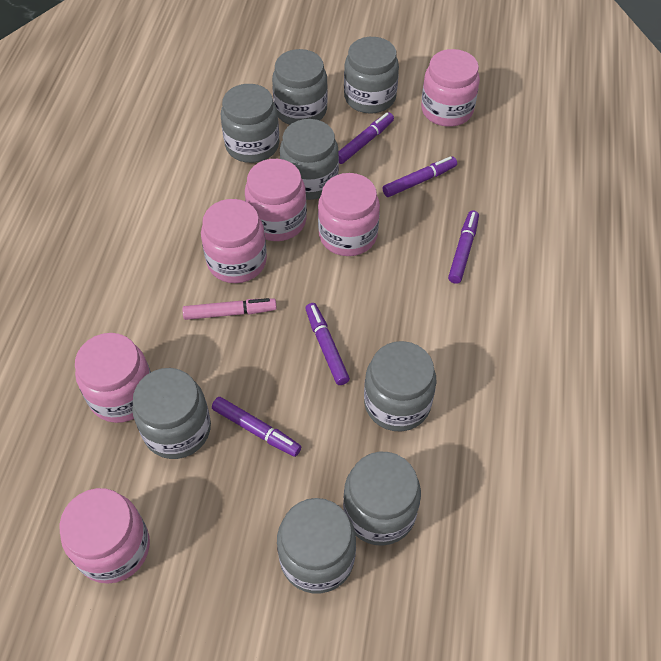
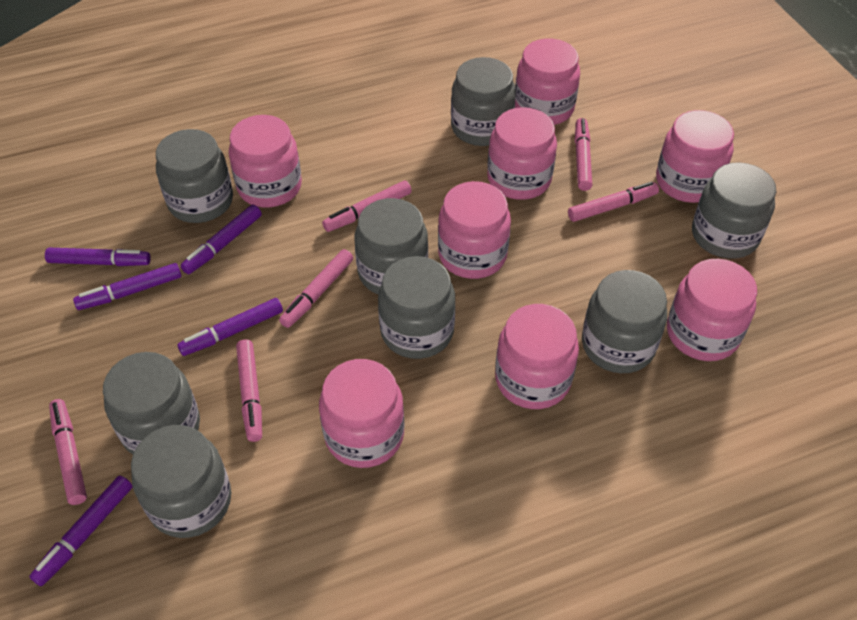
pink jar: 6 -> 8
pink marker: 1 -> 6

